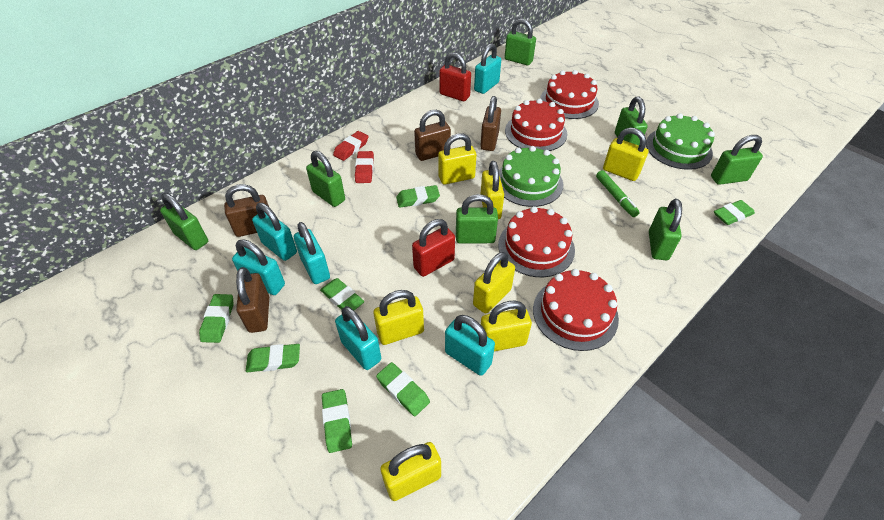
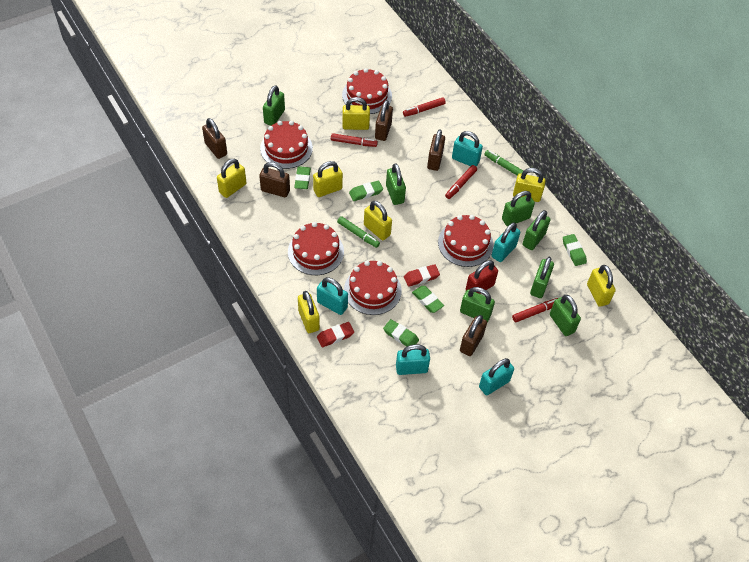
brown padlock: 4 -> 5
green cake: 2 -> 0
green eraser: 7 -> 5
green marker: 1 -> 2
red cake: 4 -> 5
red marker: 0 -> 4
red padlock: 2 -> 1
turquoise padlock: 6 -> 5

